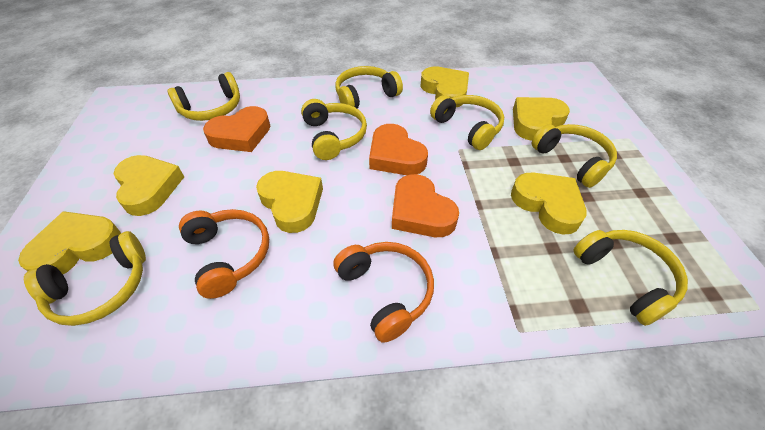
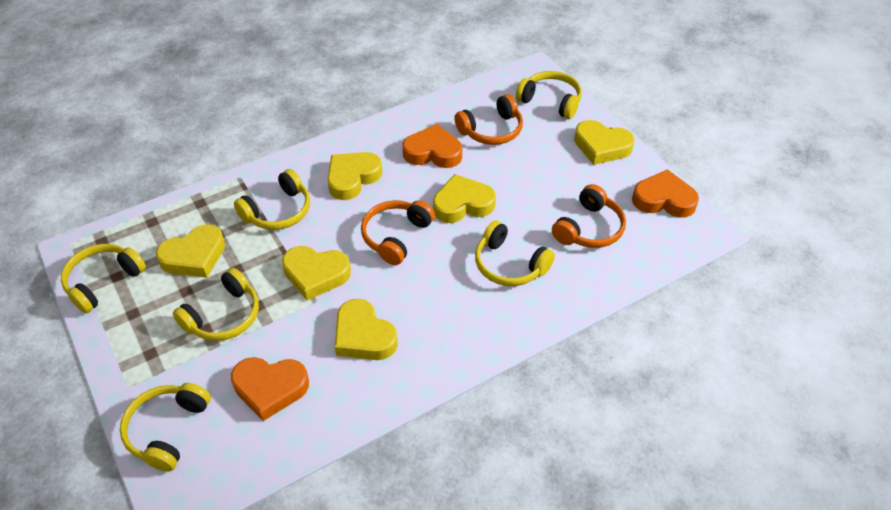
orange headphones: 2 -> 3
yellow headphones: 7 -> 6

